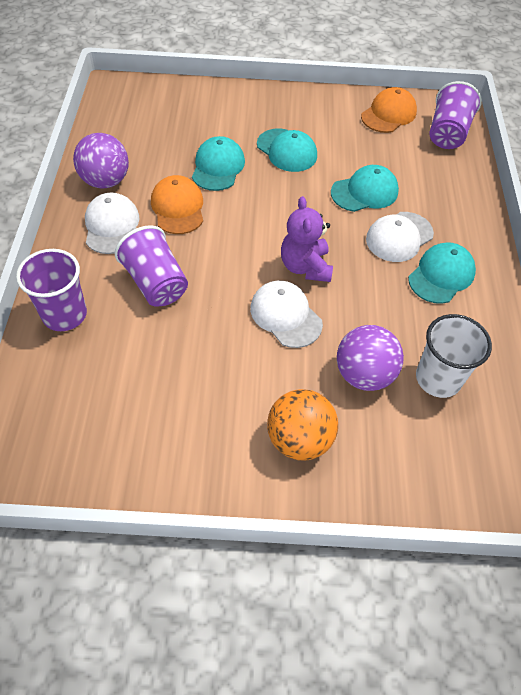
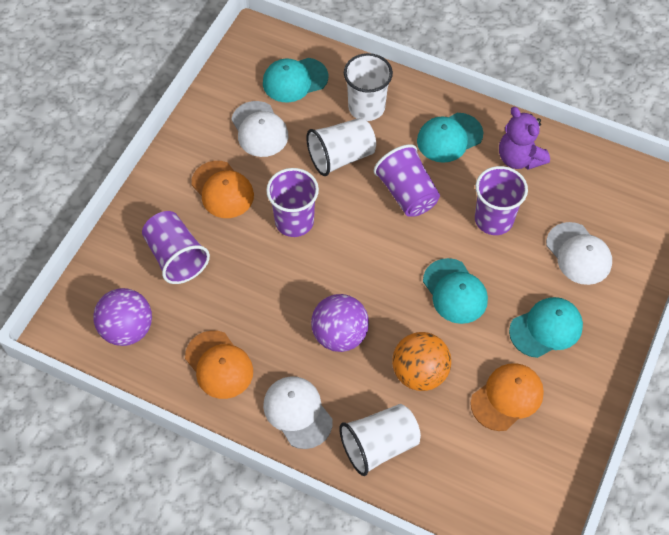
orange cap: 2 -> 3
purple cup: 3 -> 4
white cup: 1 -> 3

